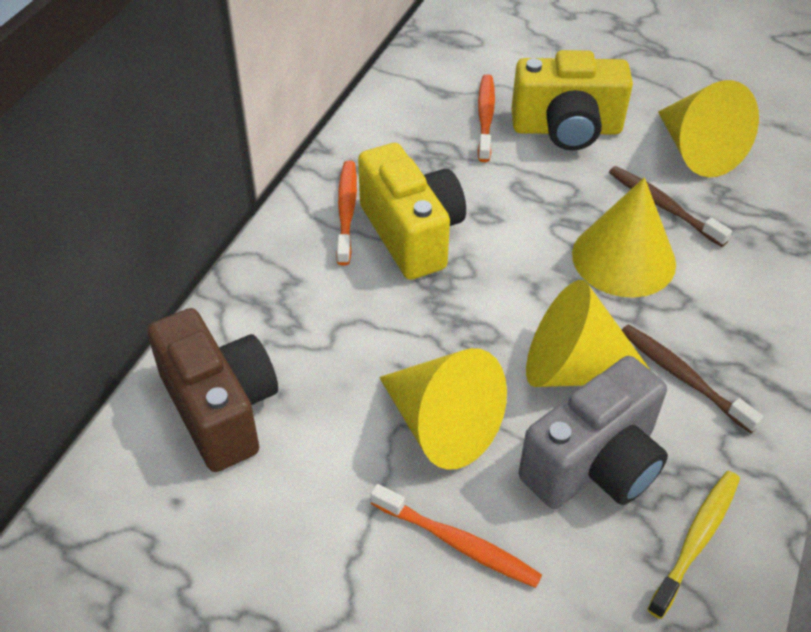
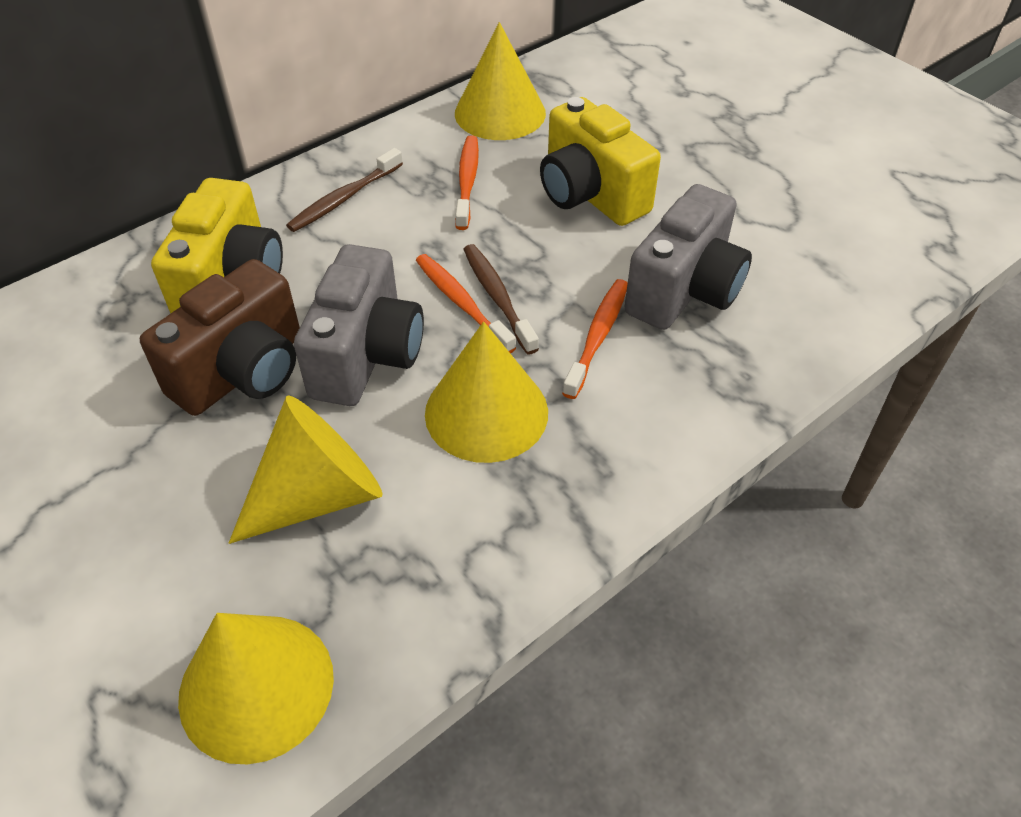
grey camera: 1 -> 2
yellow toothbrush: 1 -> 0

